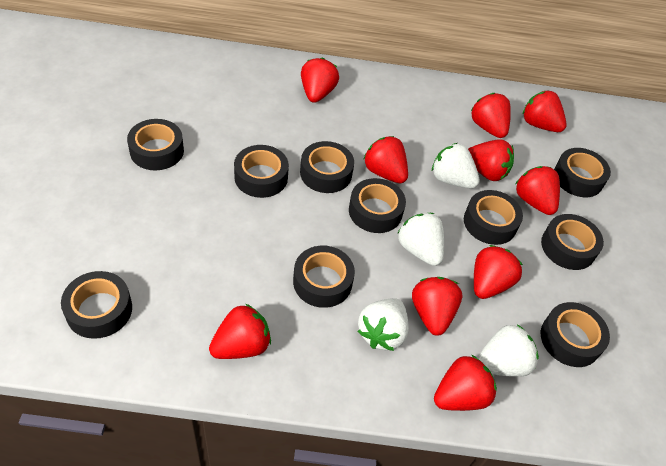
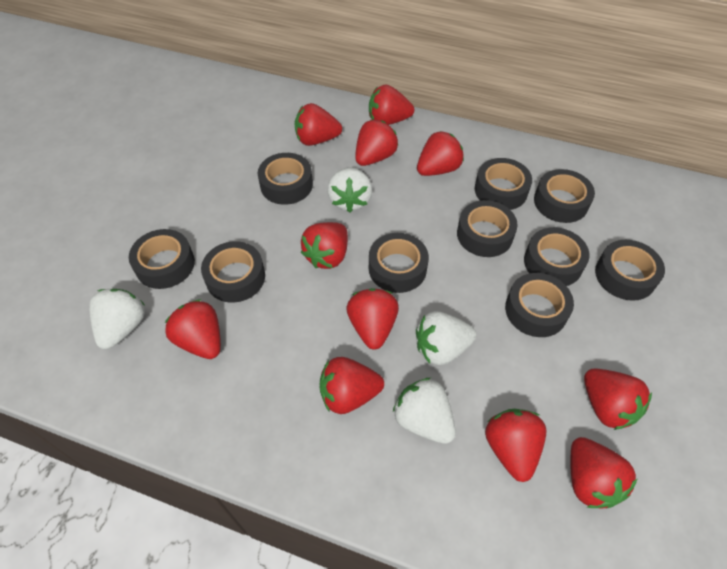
red strawberry: 10 -> 11

